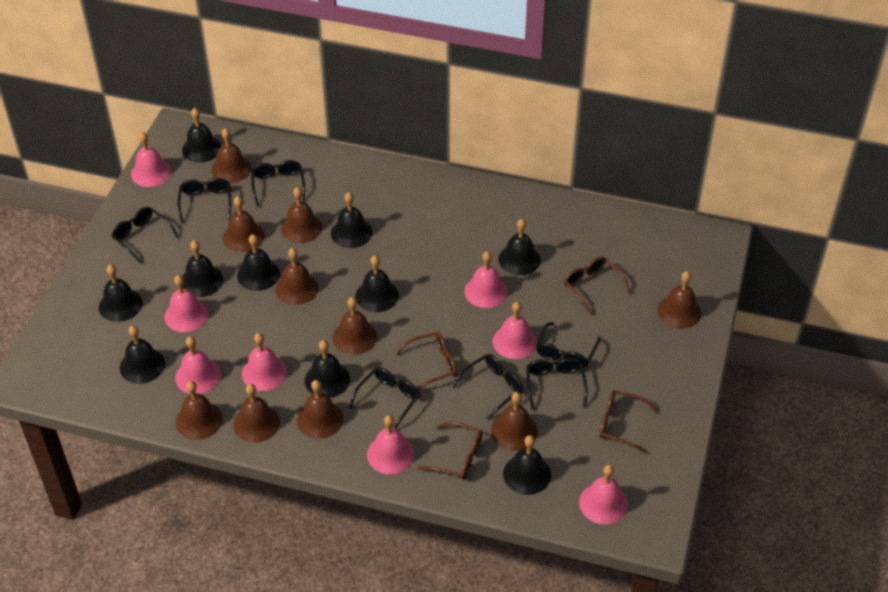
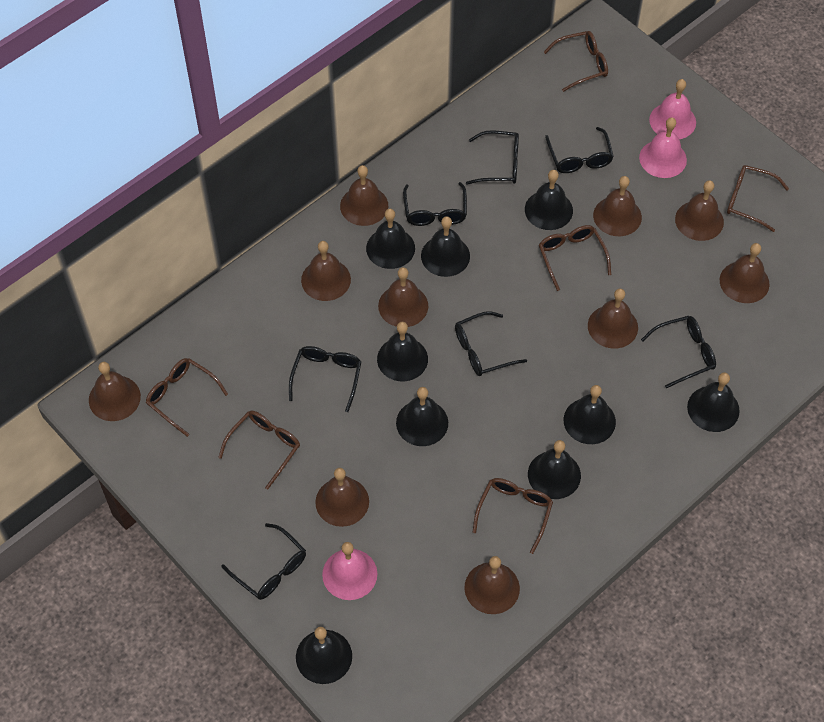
black bell: 10 -> 9
brown glasses: 4 -> 6
pink bell: 8 -> 3

